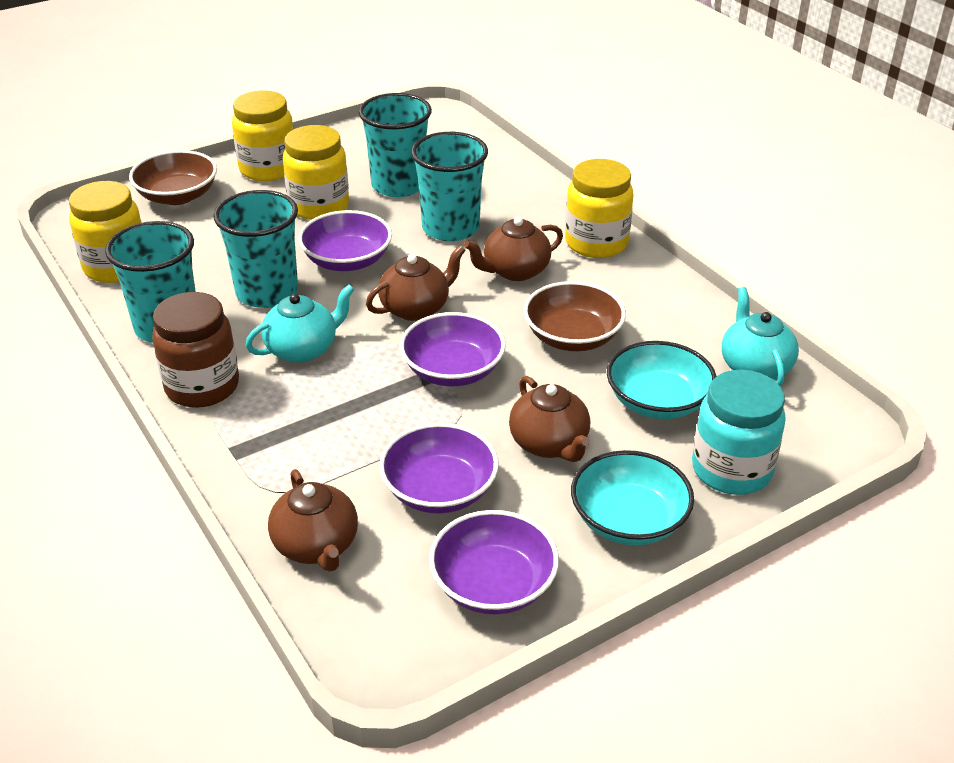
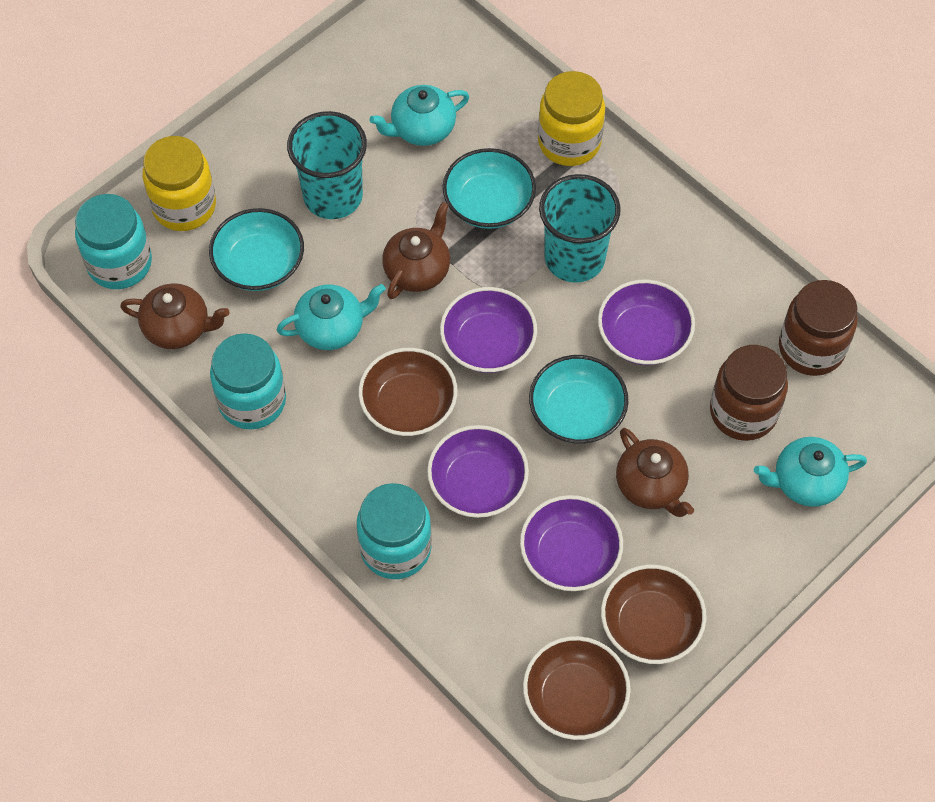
brown bowl: 2 -> 3
brown jar: 1 -> 2
brown teapot: 4 -> 3
turquoise bowl: 2 -> 3
turquoise cup: 4 -> 2
turquoise jar: 1 -> 3
turquoise teapot: 2 -> 3
yellow jar: 4 -> 2

